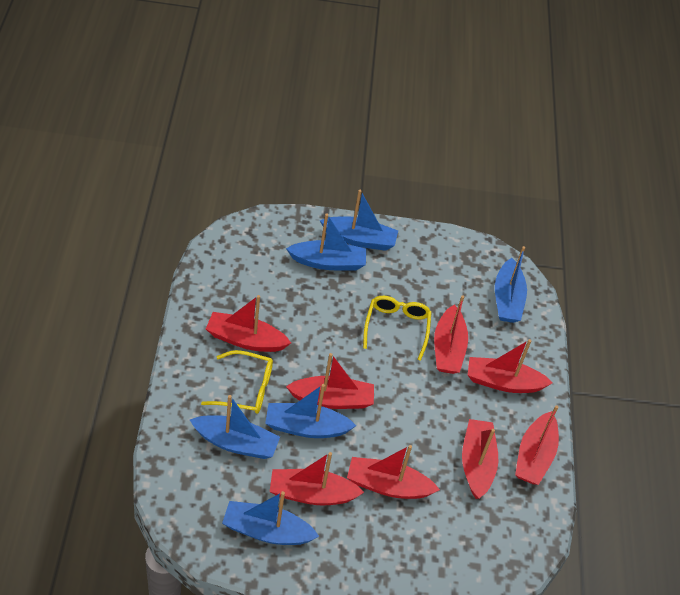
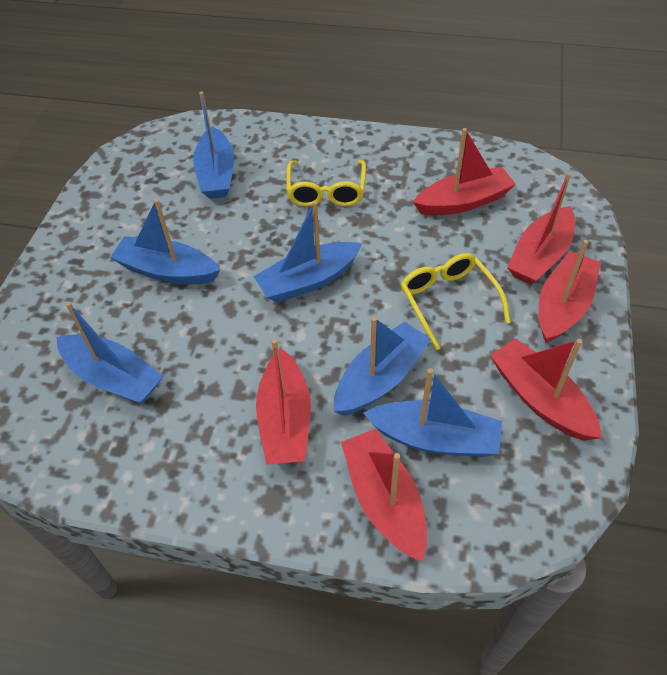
red boat: 8 -> 6

